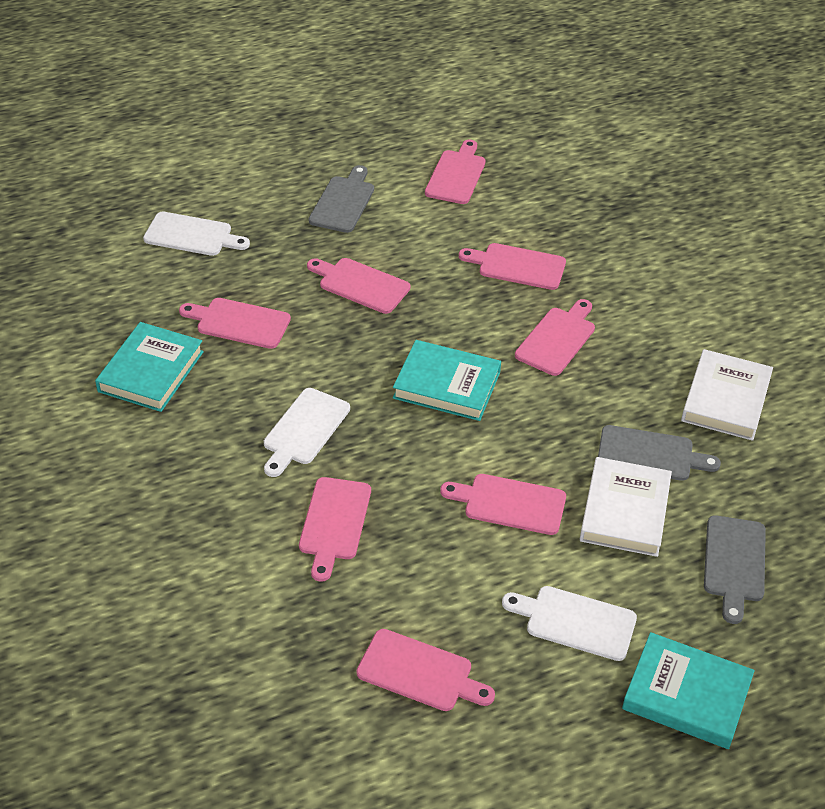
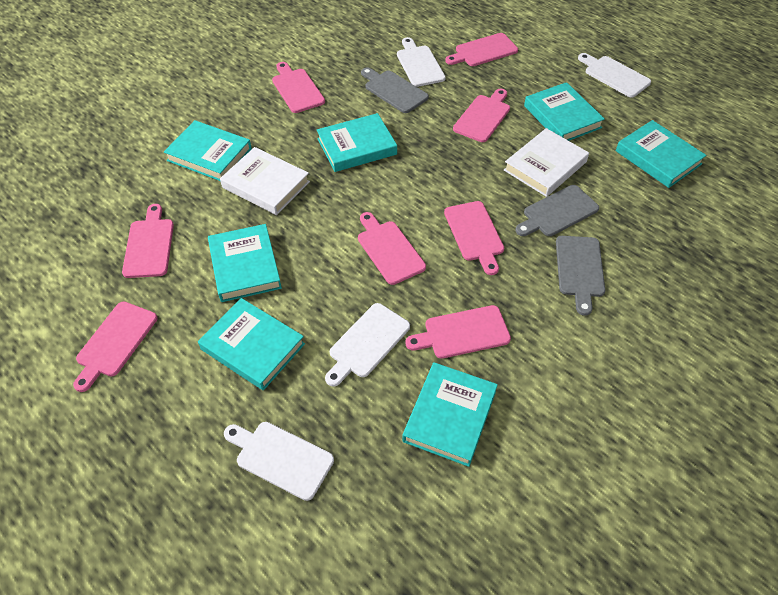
turquoise book: 3 -> 7
white cutting board: 3 -> 4

